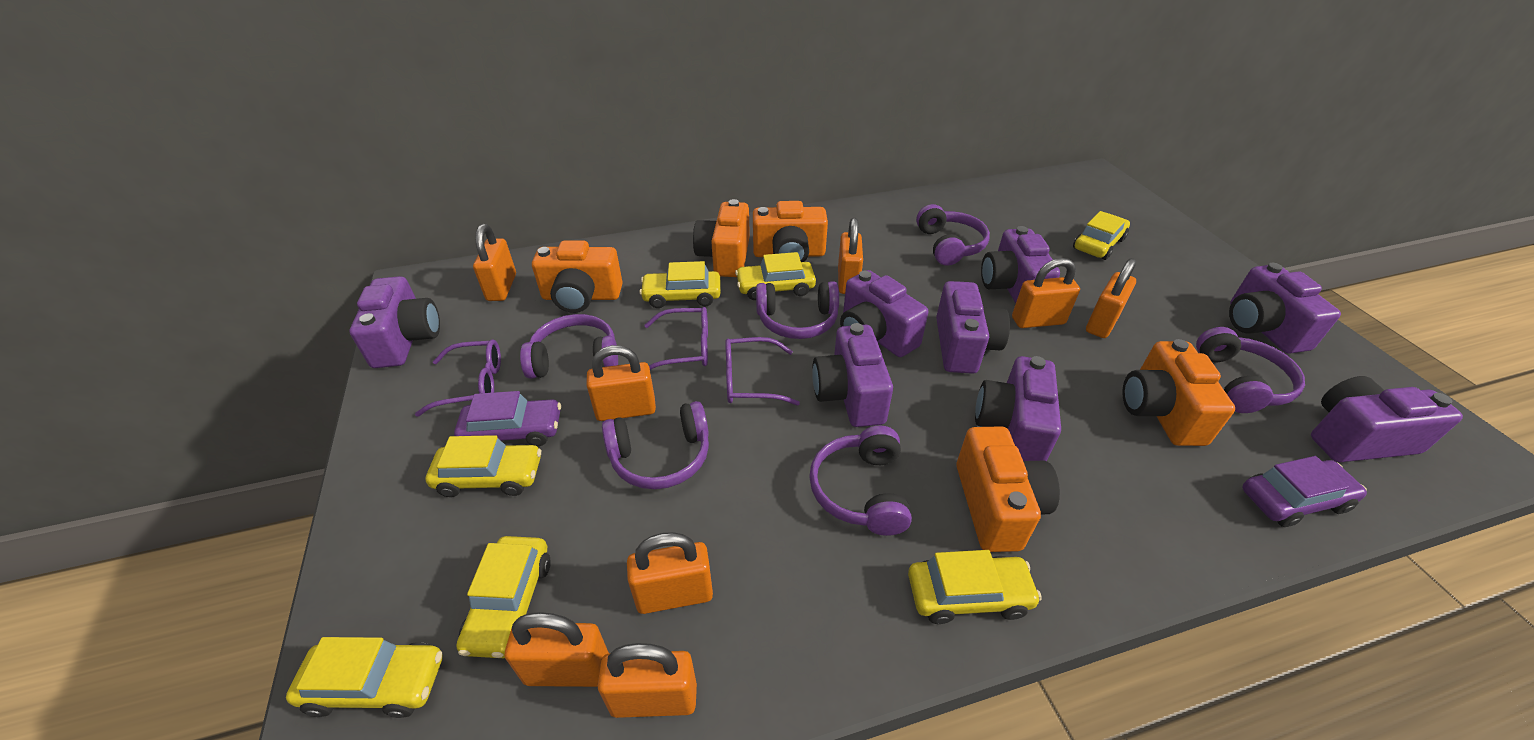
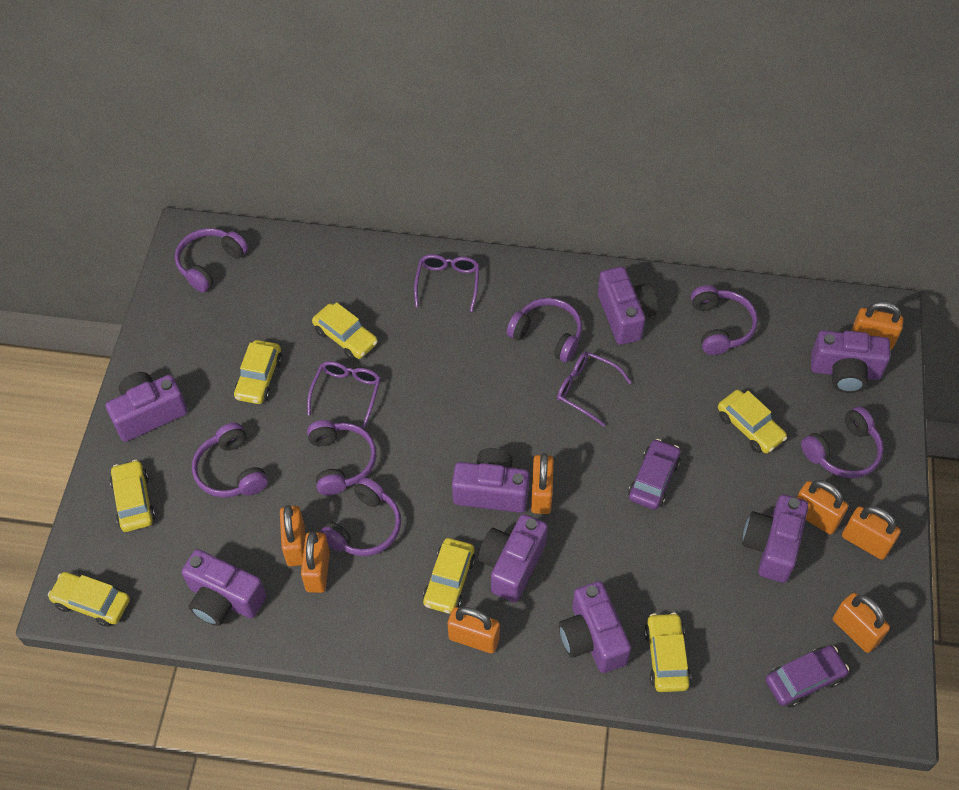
orange camera: 5 -> 0
purple headphones: 6 -> 7

